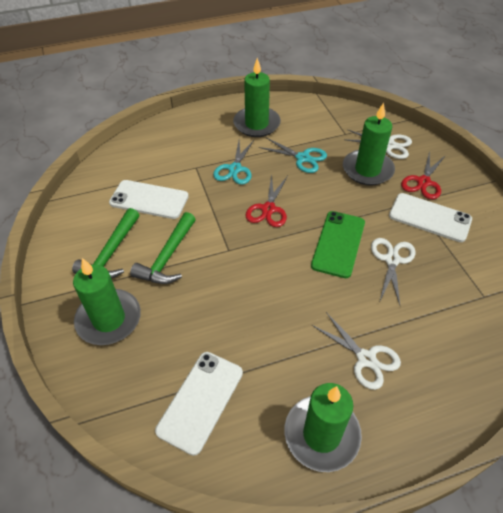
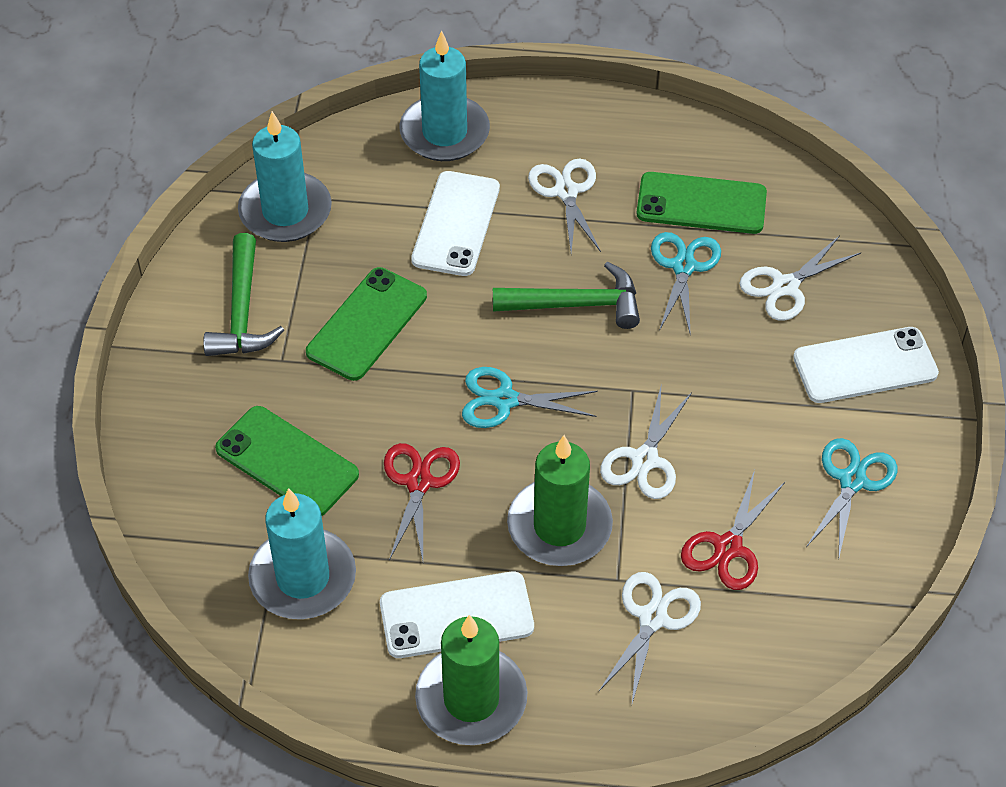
green candle: 4 -> 2
green phone: 1 -> 3
turquoise candle: 0 -> 3
turquoise scissors: 2 -> 3
white scissors: 3 -> 4

